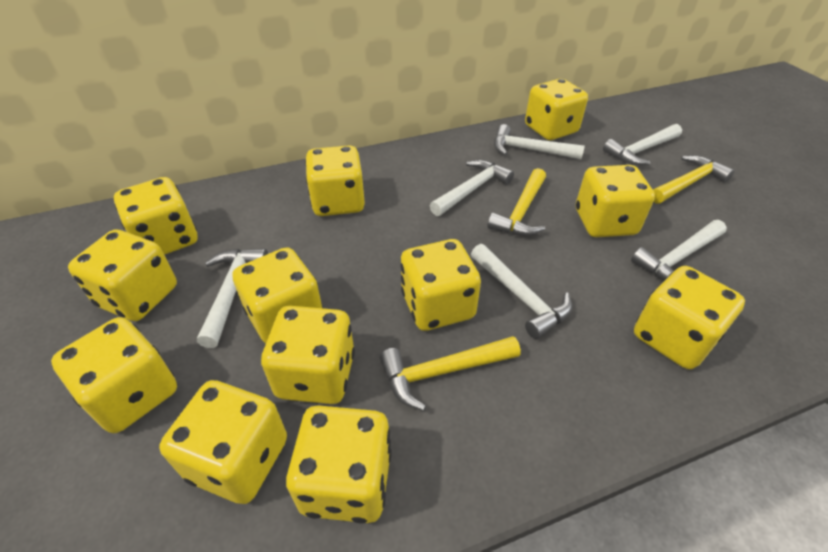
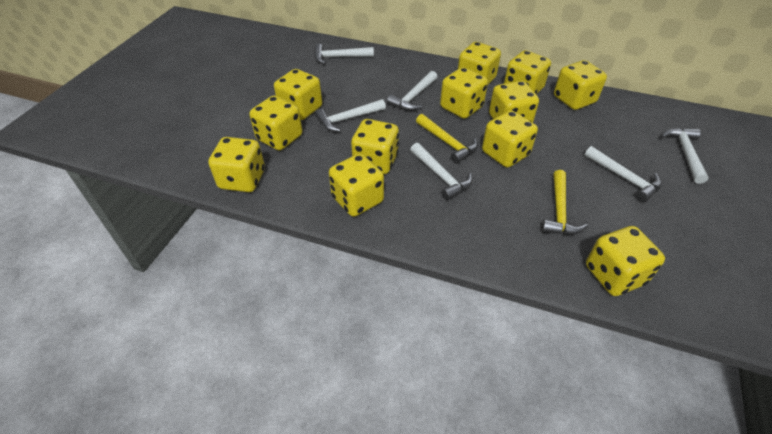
yellow hammer: 3 -> 2

